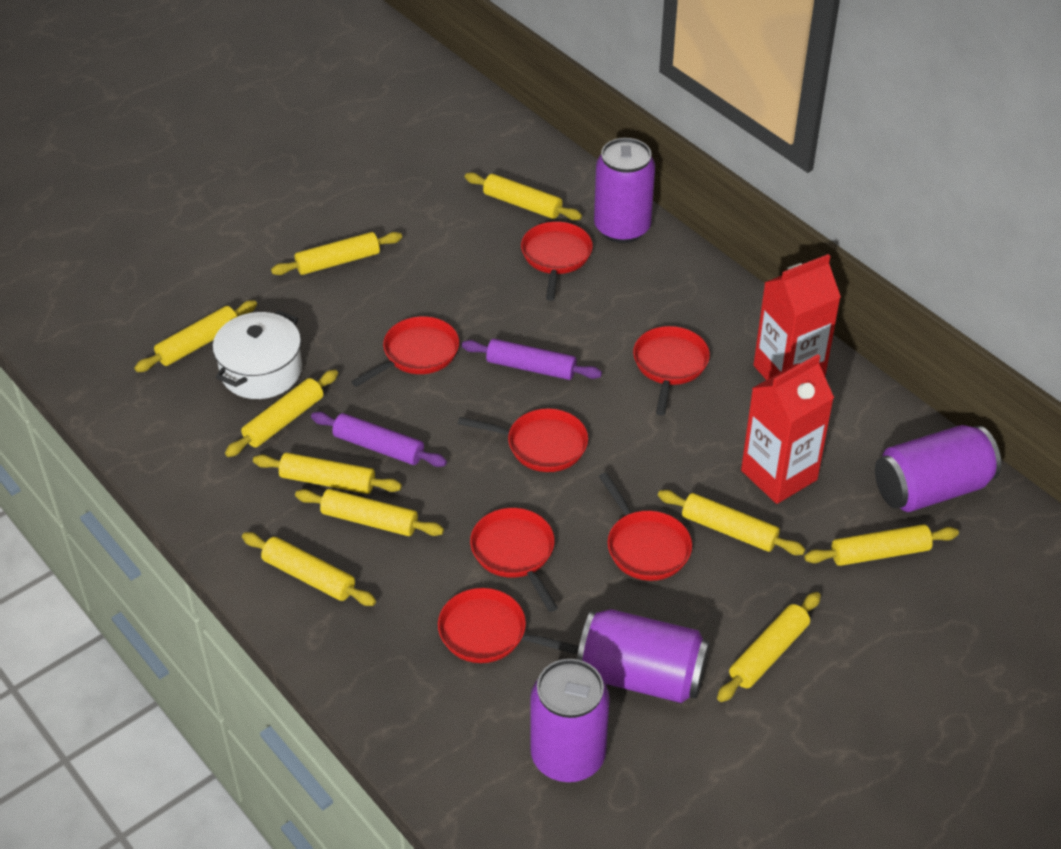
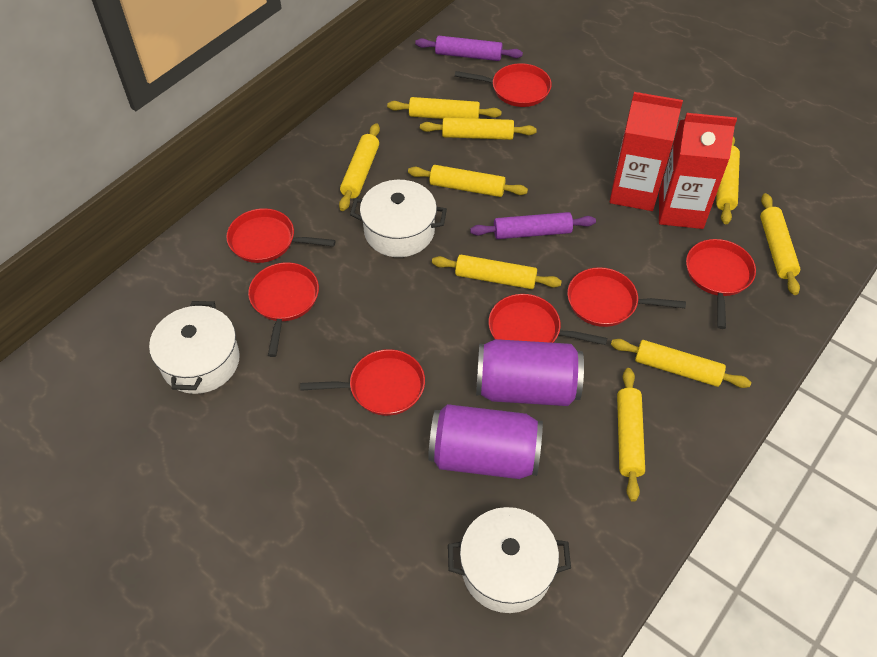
purple can: 4 -> 2
white pot: 1 -> 3
yellow rolling pin: 10 -> 9

